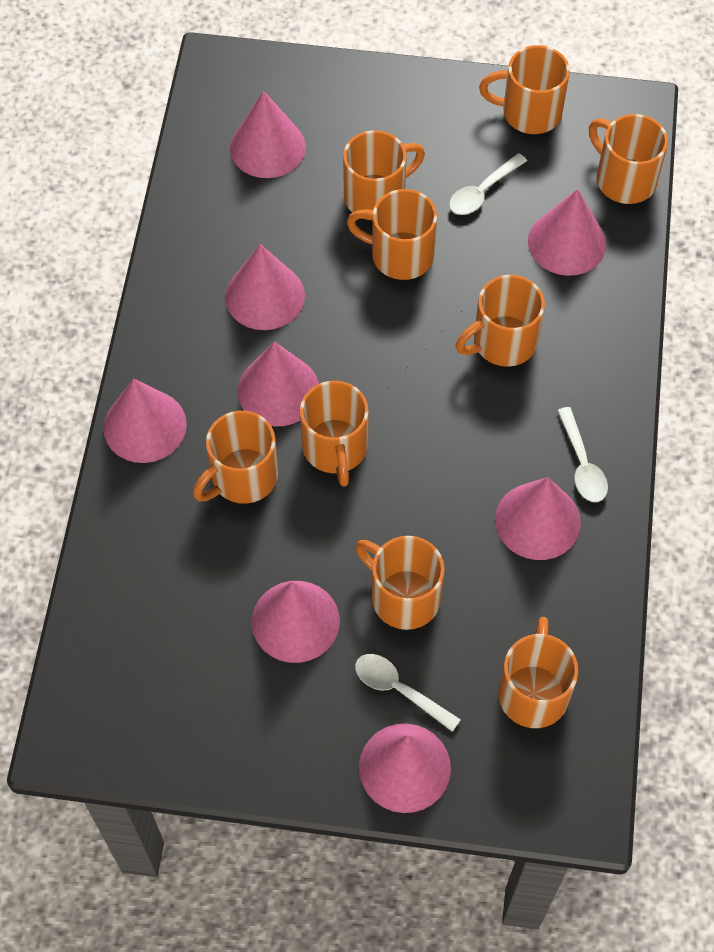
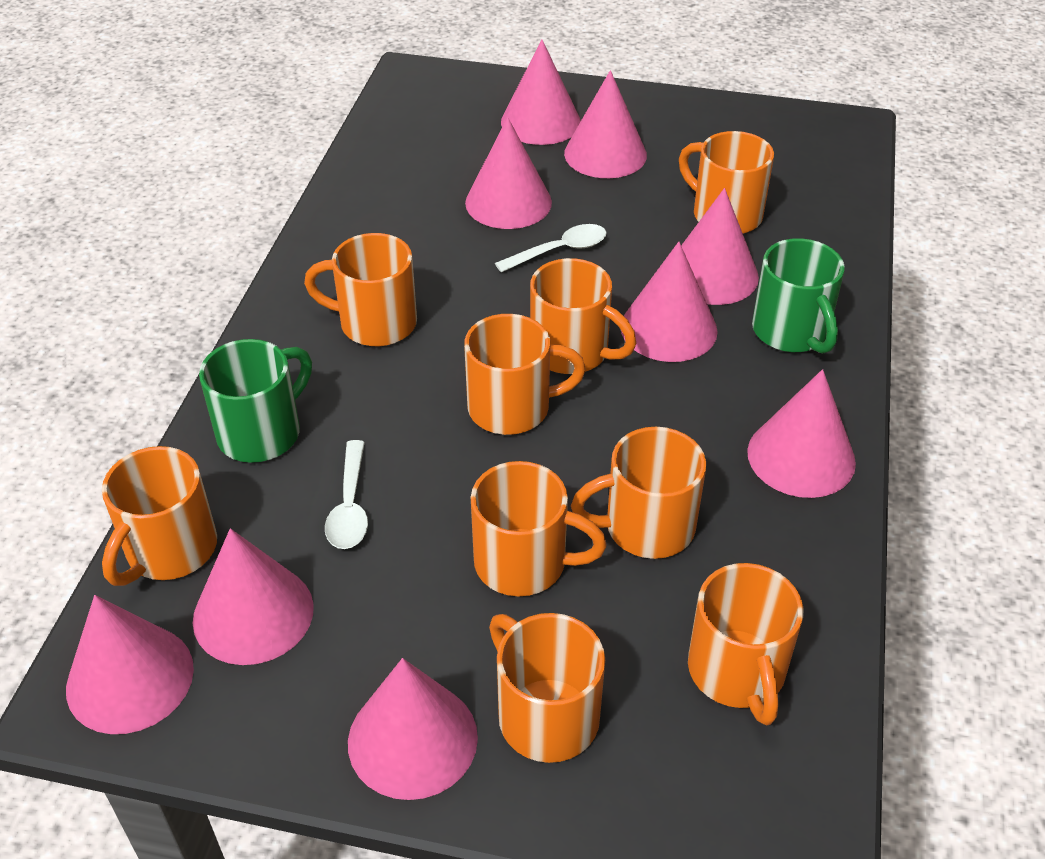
green mug: 0 -> 2
pink cone: 8 -> 9
white spoon: 3 -> 2

